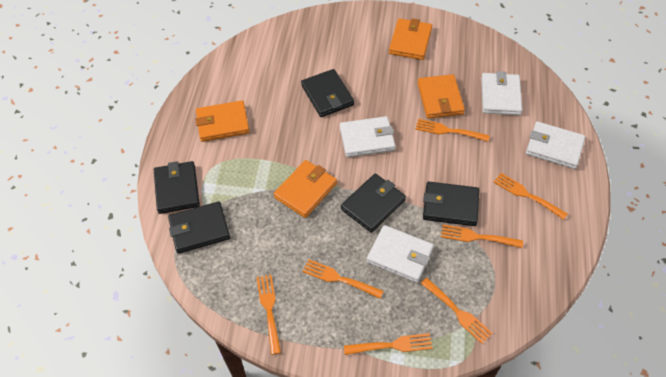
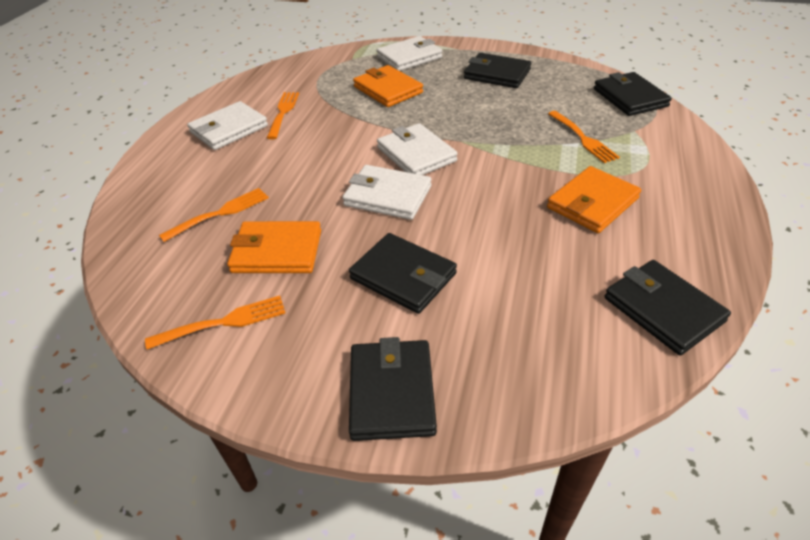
orange fork: 7 -> 4
orange wallet: 4 -> 3

